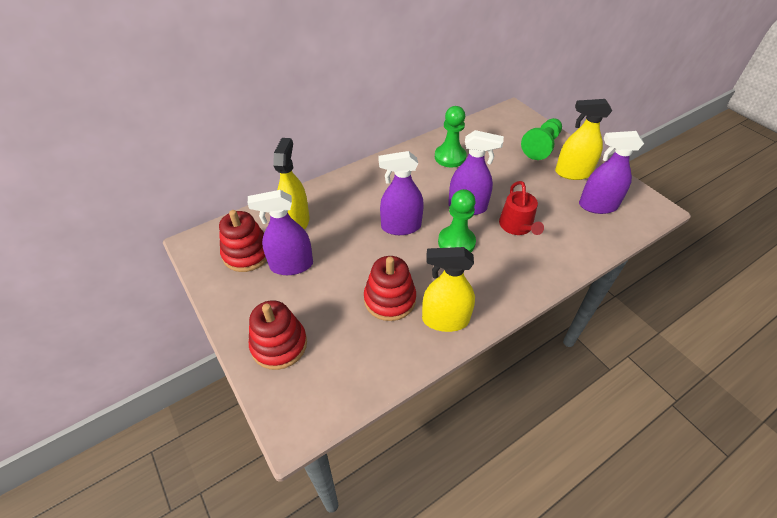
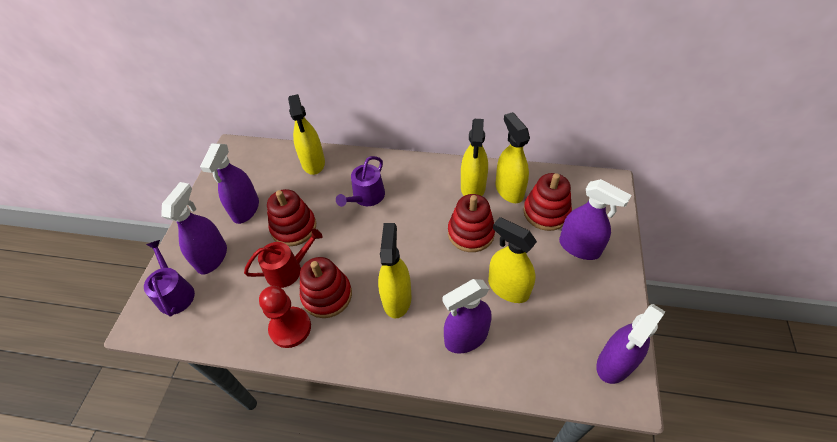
green pawn: 3 -> 0
purple spray bottle: 4 -> 5
purple watering can: 0 -> 2
red pawn: 0 -> 1
red stacking toy: 3 -> 4
yellow spray bottle: 3 -> 5

